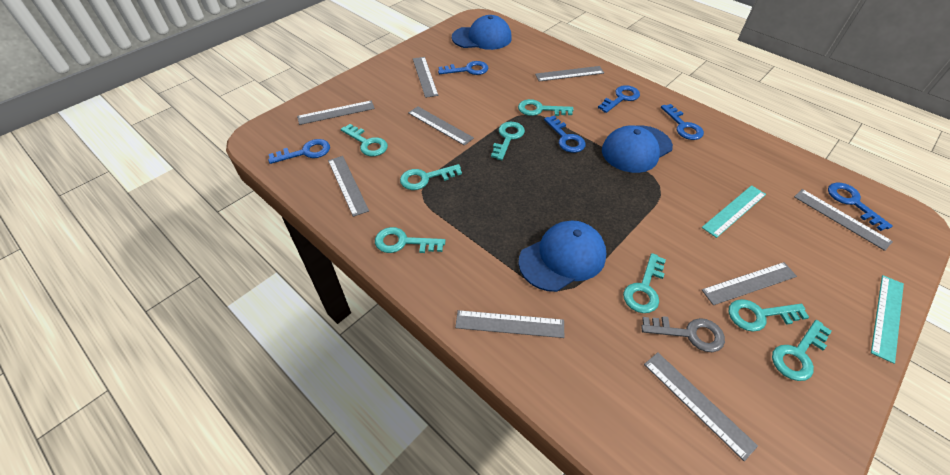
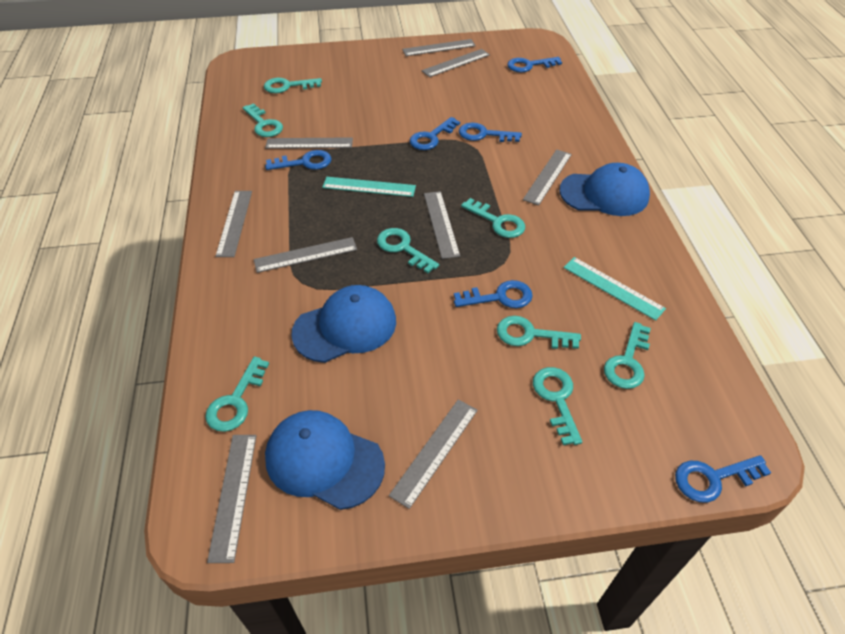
grey key: 1 -> 0

